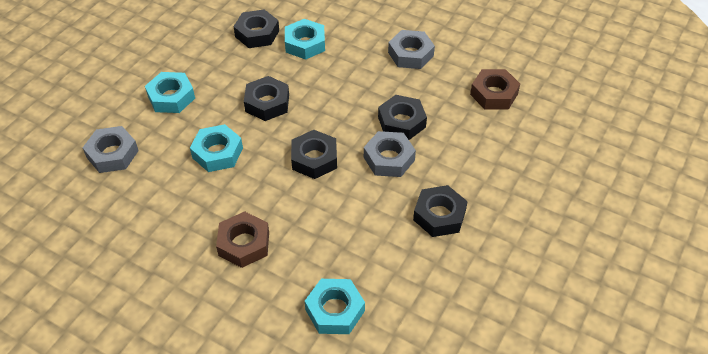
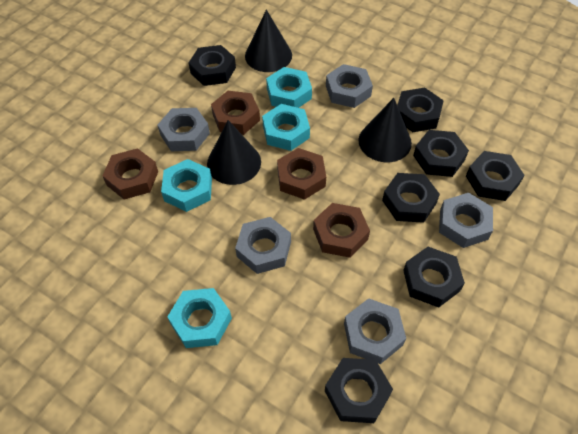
black cone: 0 -> 3
black nut: 5 -> 7
brown nut: 2 -> 4
grey nut: 3 -> 5

